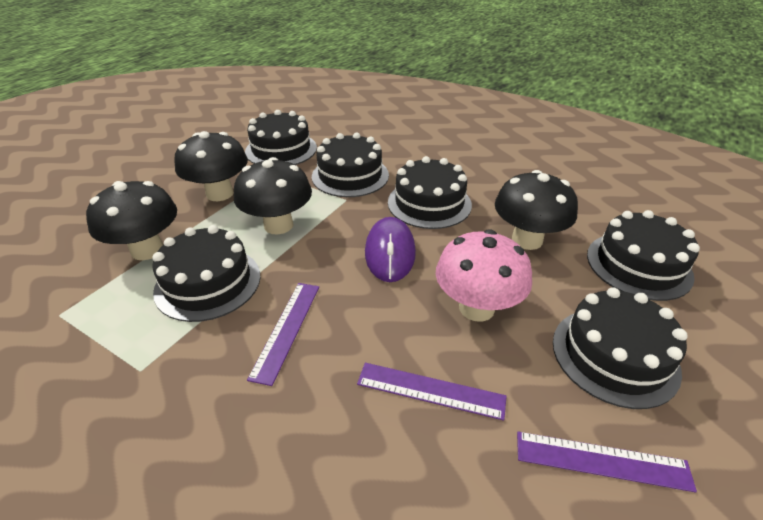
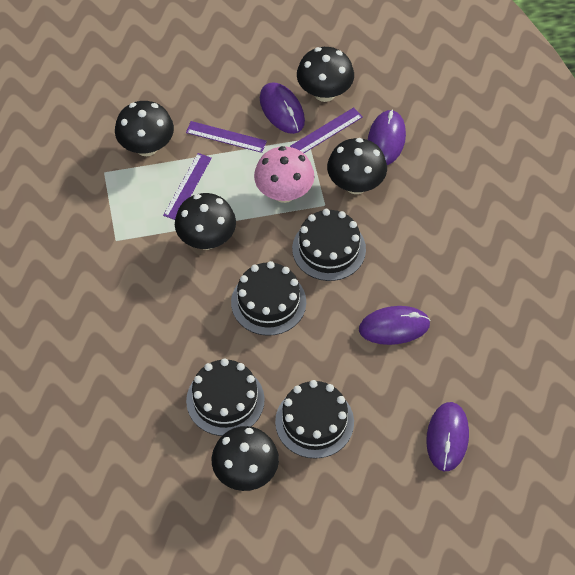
black cake: 6 -> 4
black mushroom: 4 -> 5
purple mouse: 1 -> 4

